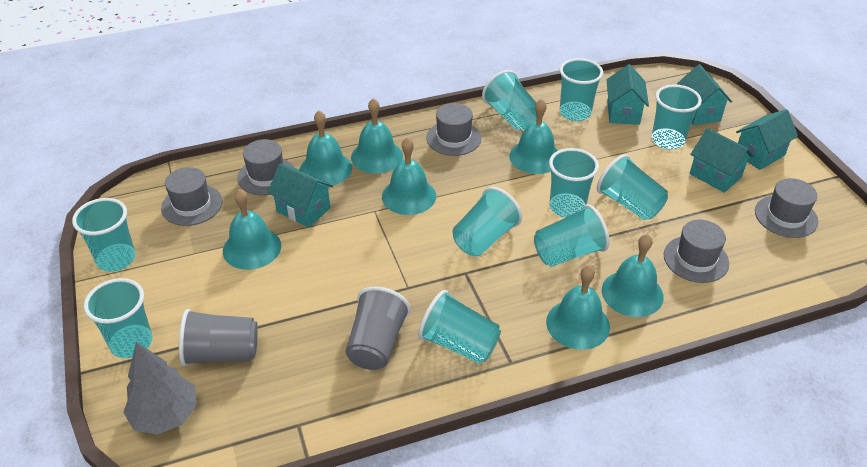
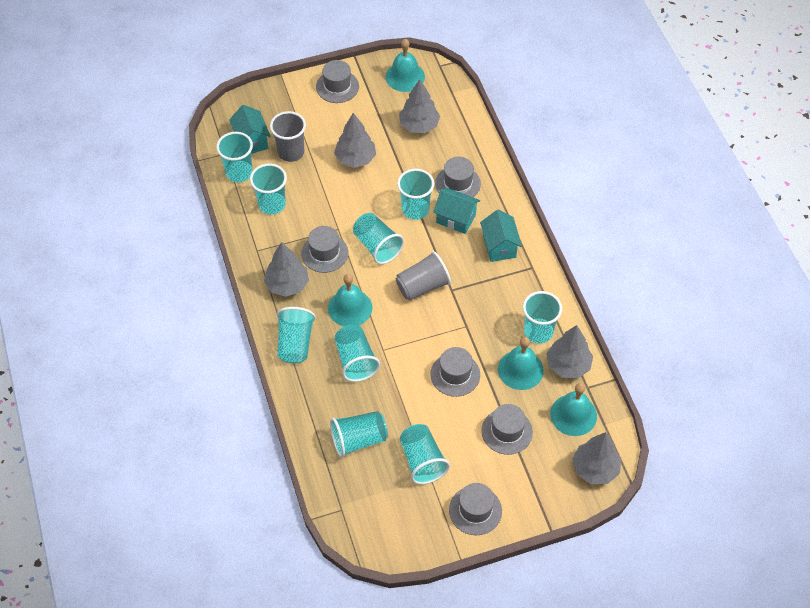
grey hat: 5 -> 6
grey tree: 1 -> 5
turquoise bell: 7 -> 4
turquoise cup: 10 -> 9
turquoise house: 5 -> 3

